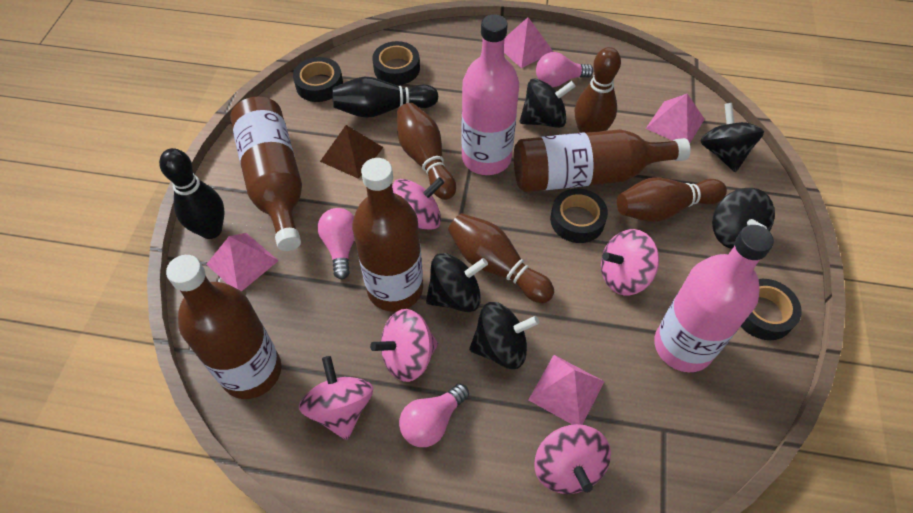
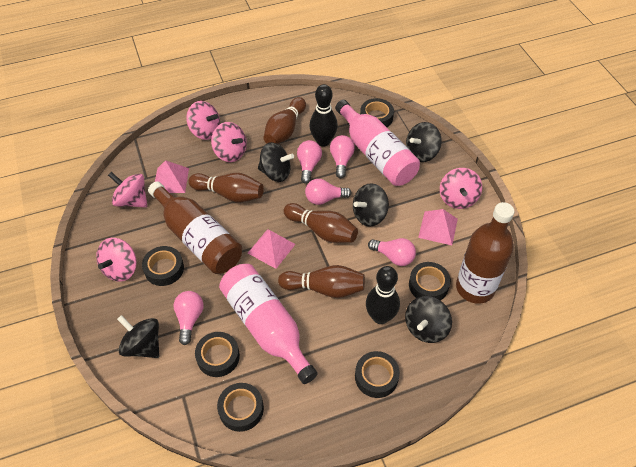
black tape: 4 -> 6
brown bottle: 4 -> 2
brown pyramid: 1 -> 0
pink light bulb: 3 -> 5
pink pyramid: 4 -> 3

